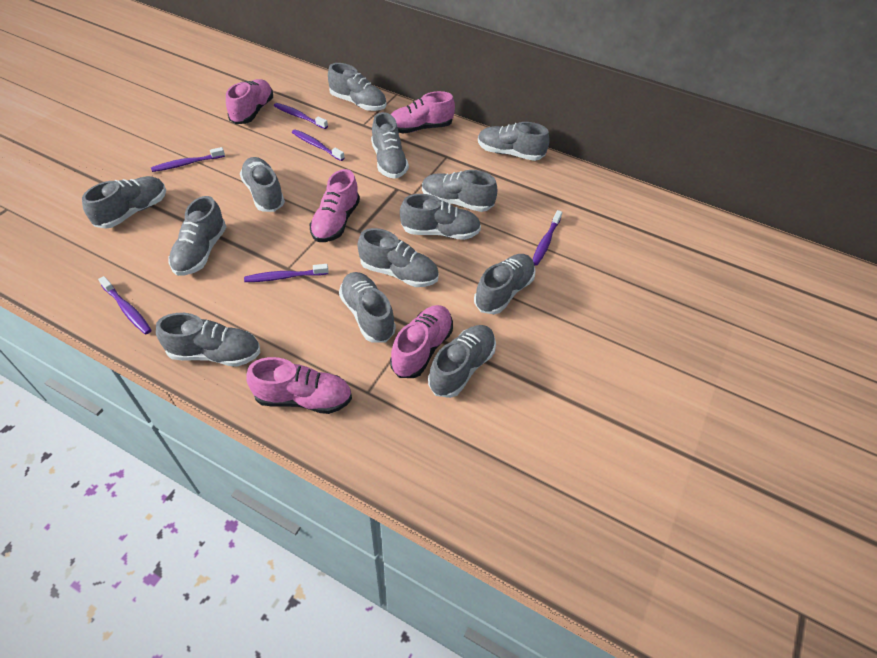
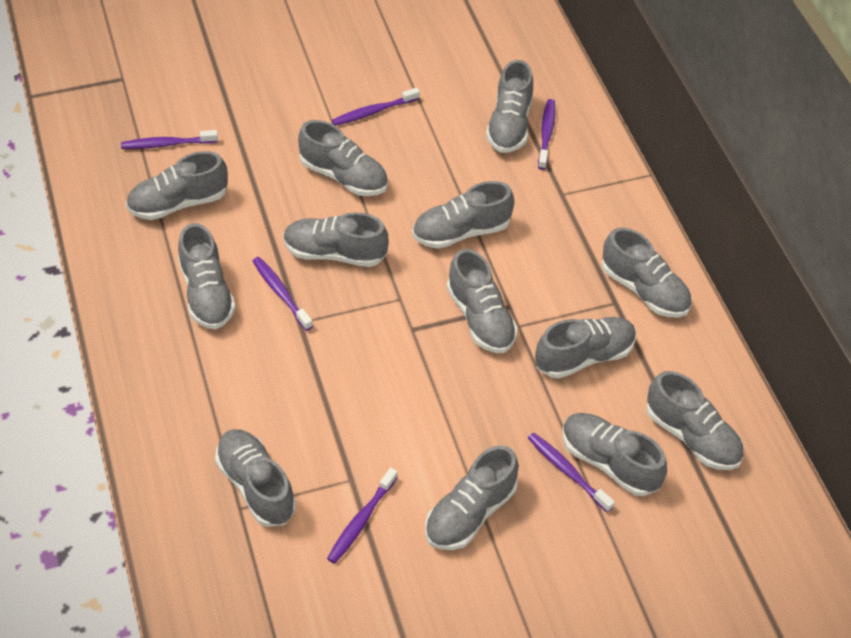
pink shoe: 5 -> 0

